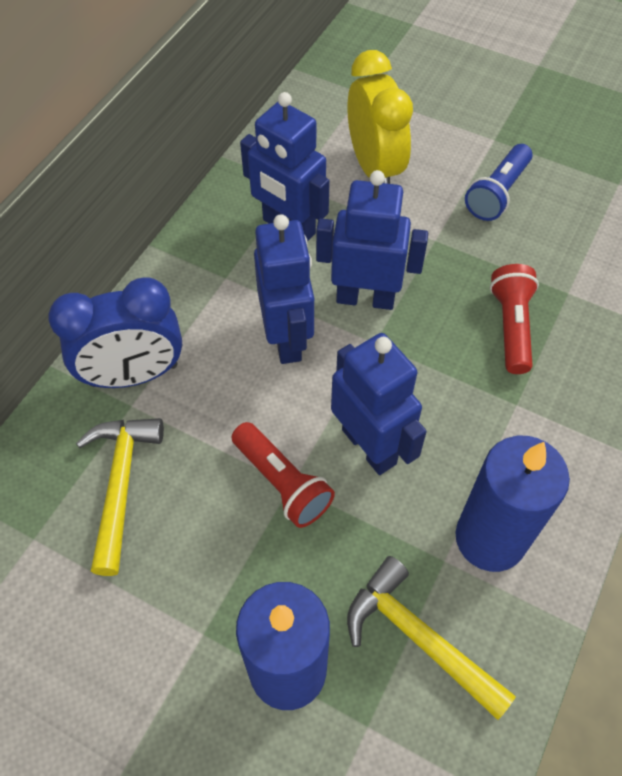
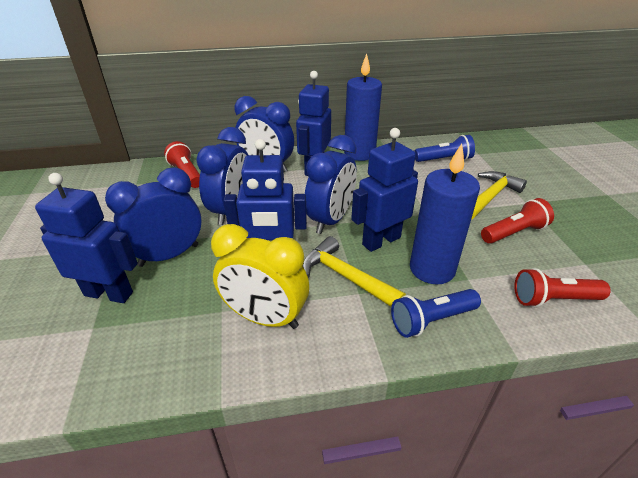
blue clock: 1 -> 4
blue flashlight: 1 -> 2
red flashlight: 2 -> 3

